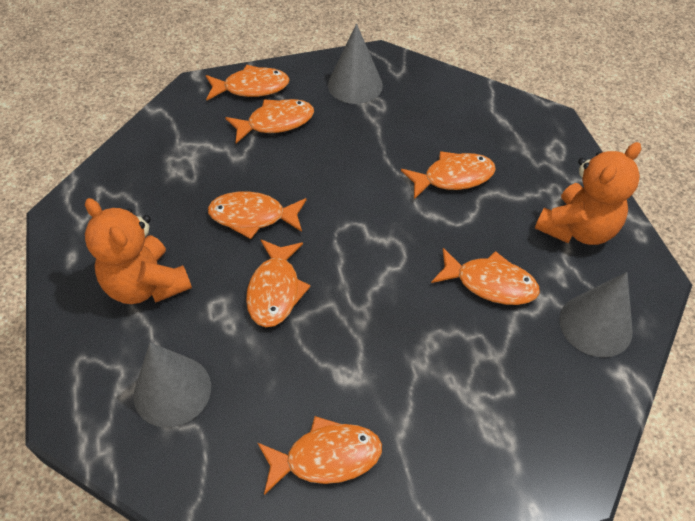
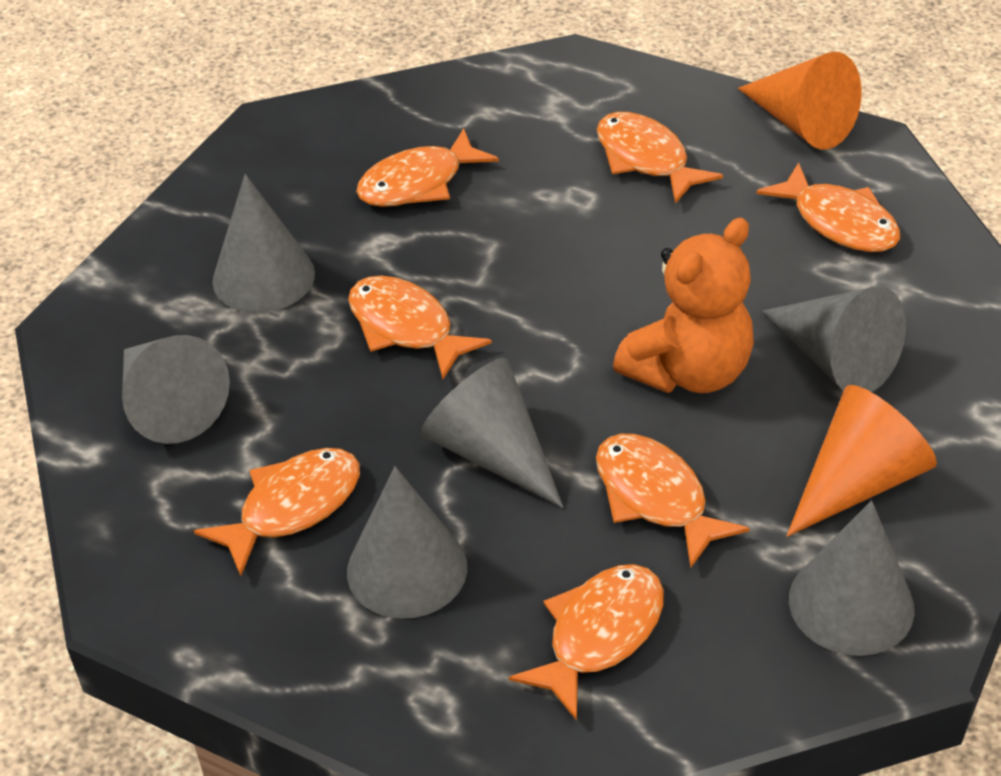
grey cone: 3 -> 6
orange cone: 0 -> 2
orange teddy bear: 2 -> 1

